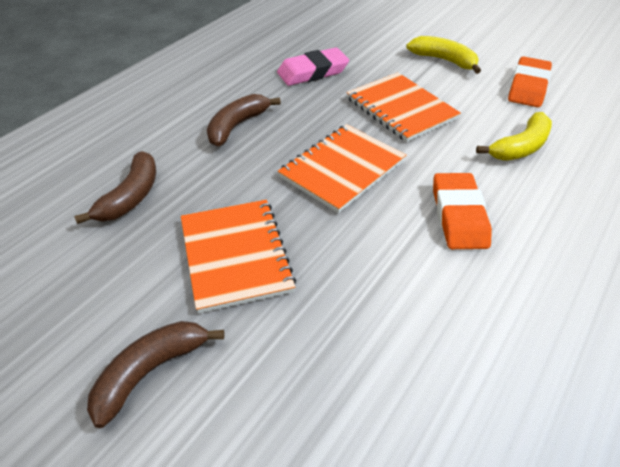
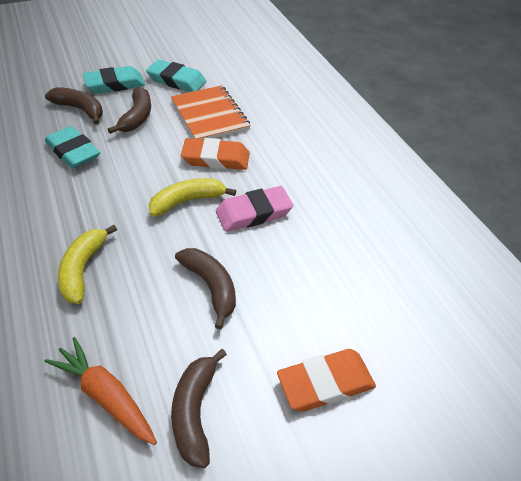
brown banana: 3 -> 4
orange carrot: 0 -> 1
orange notebook: 3 -> 1
turquoise eraser: 0 -> 3

